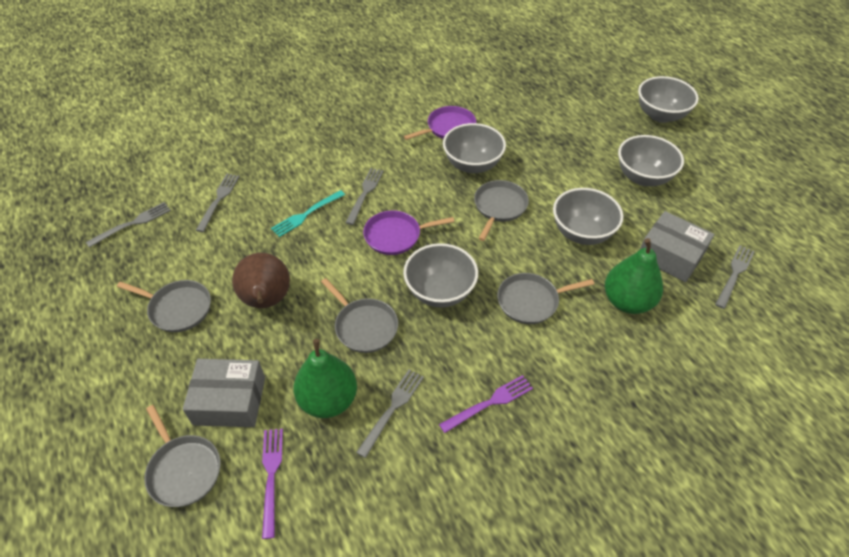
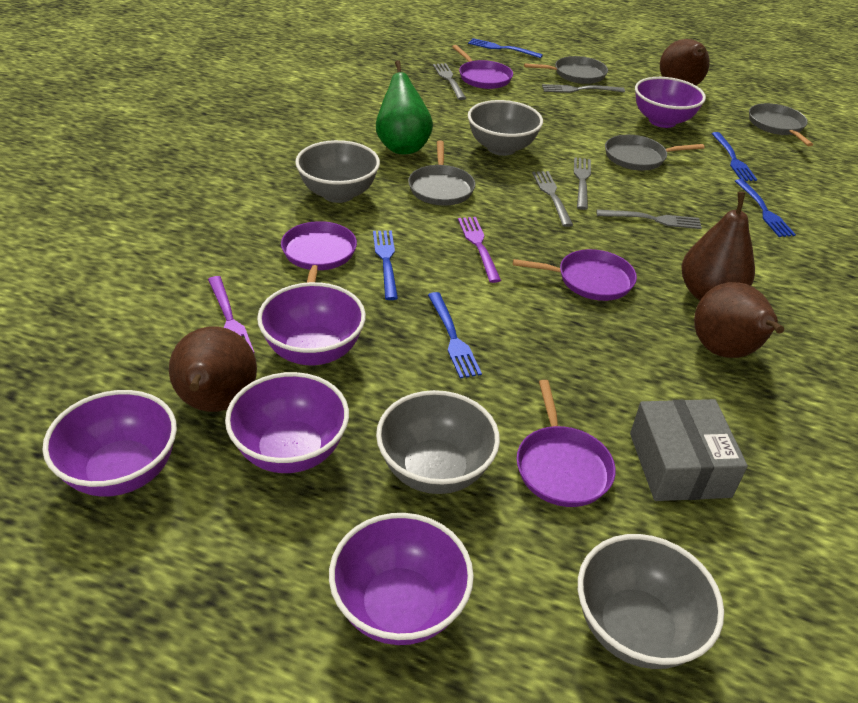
blue fork: 0 -> 5
brown pear: 1 -> 4
green pear: 2 -> 1
grey bowl: 5 -> 4
grey box: 2 -> 1
grey pan: 5 -> 4
purple bowl: 0 -> 5
purple pan: 2 -> 4
turquoise fork: 1 -> 0

